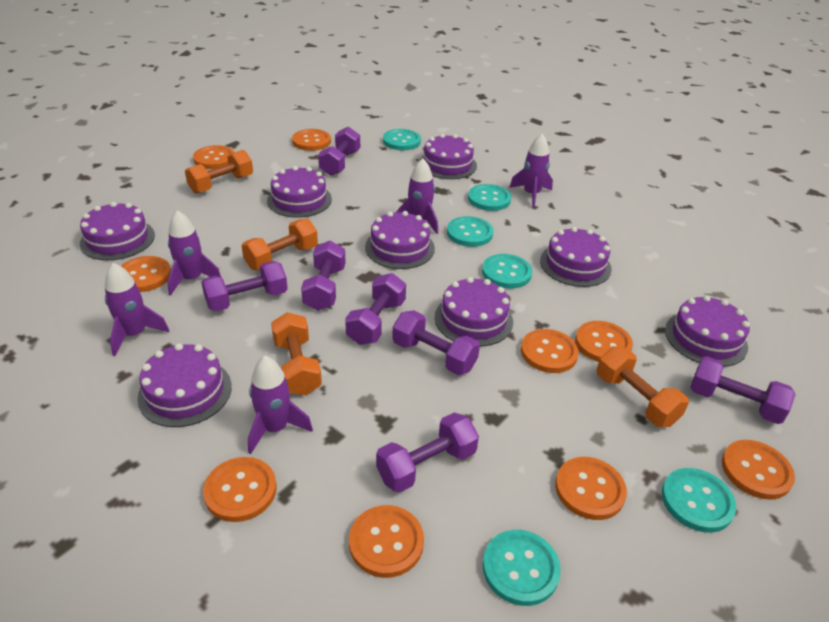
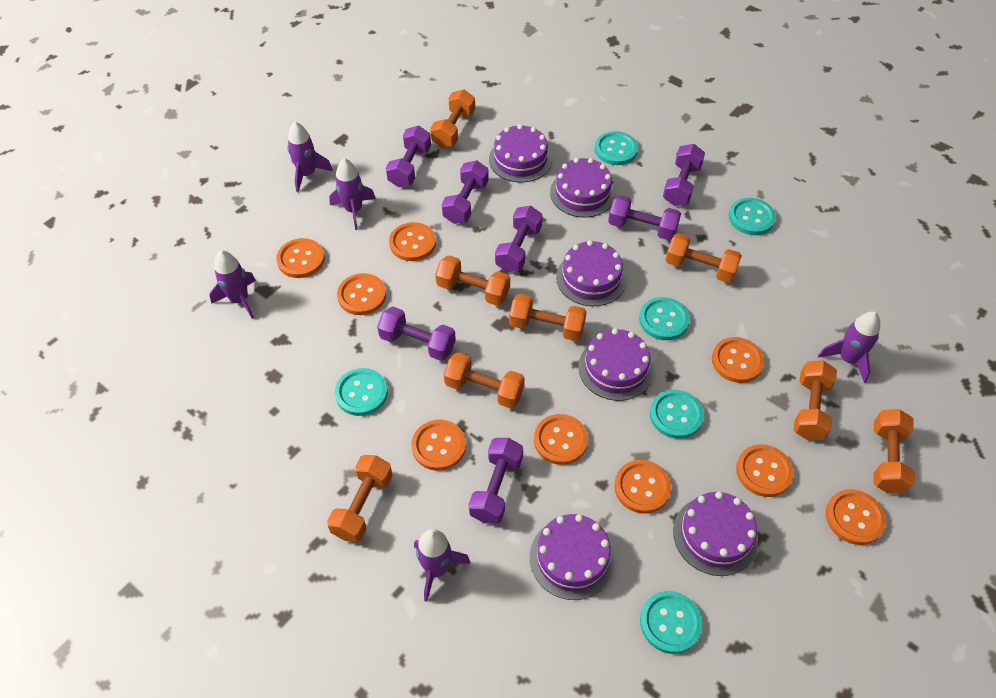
orange dumbbell: 4 -> 8
purple cake: 8 -> 6

